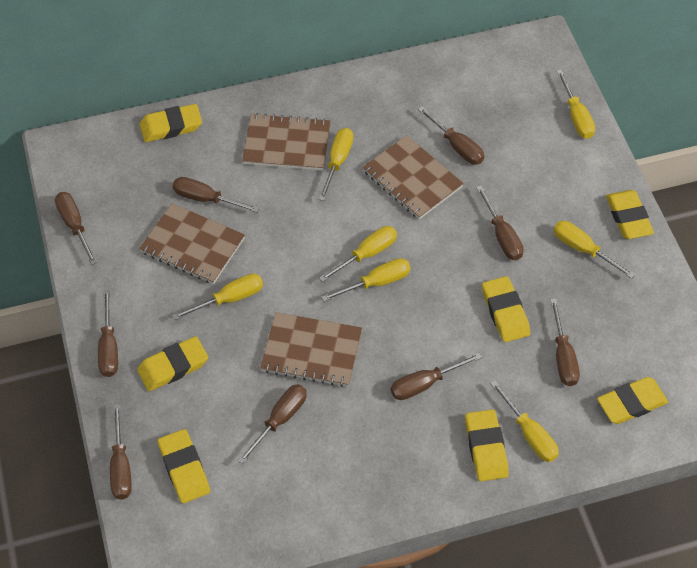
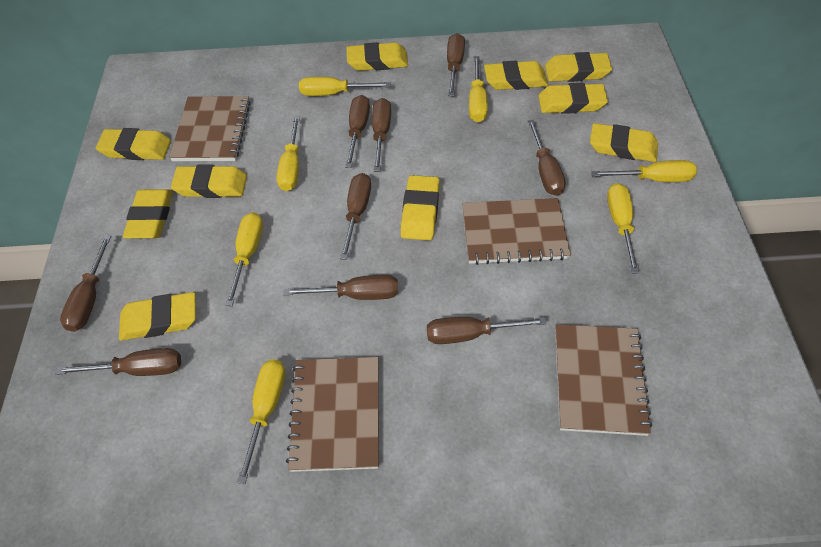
yellow eraser: 7 -> 10

